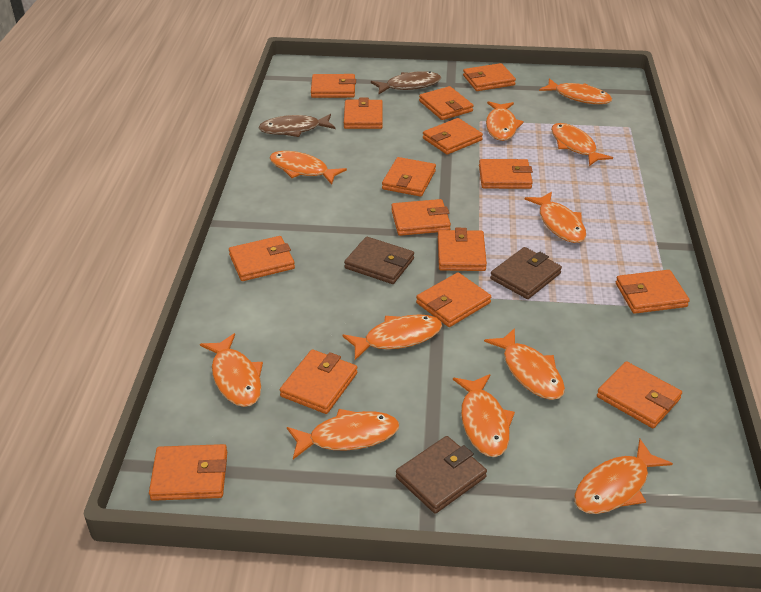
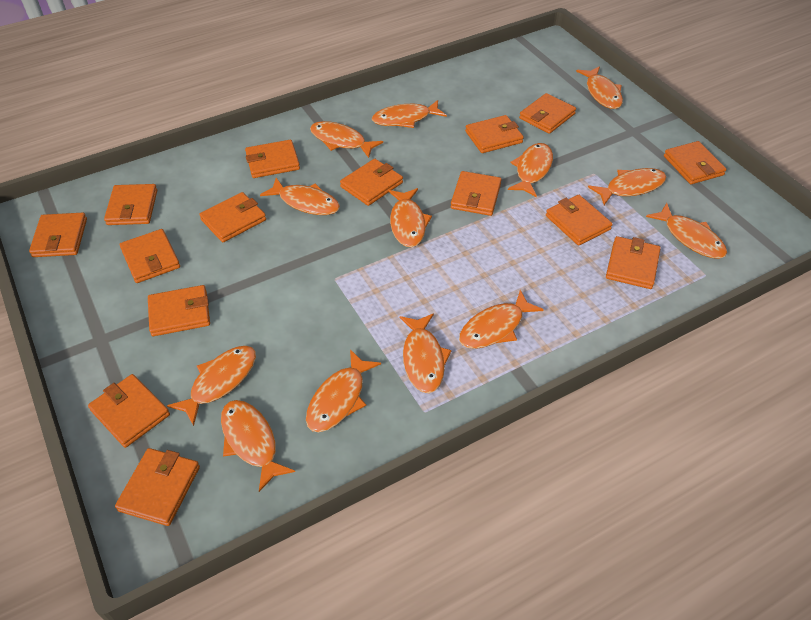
brown fish: 2 -> 0
brown wallet: 3 -> 0
orange fish: 11 -> 13

